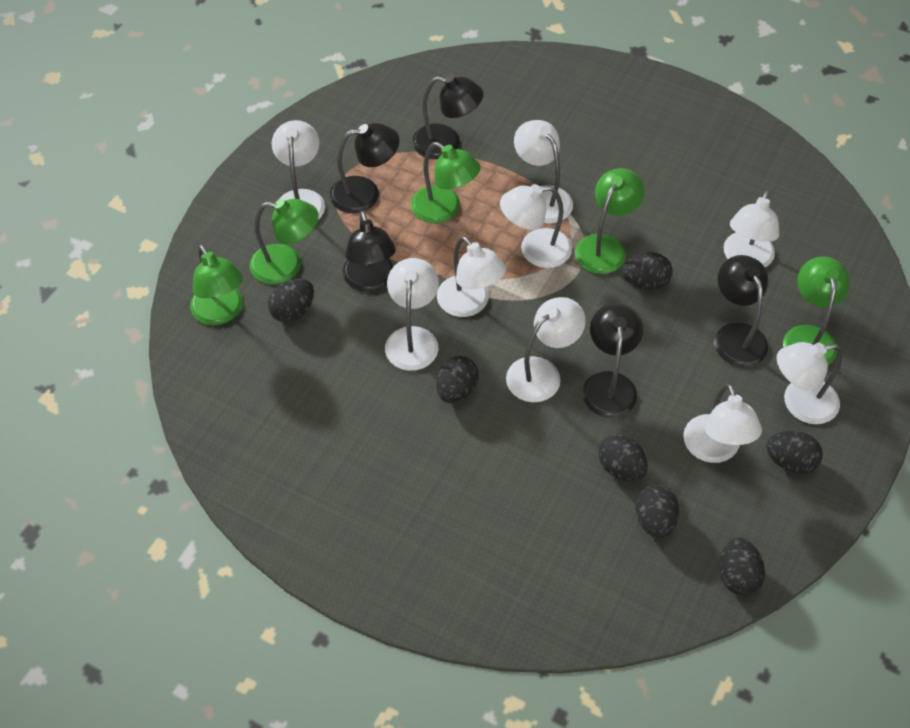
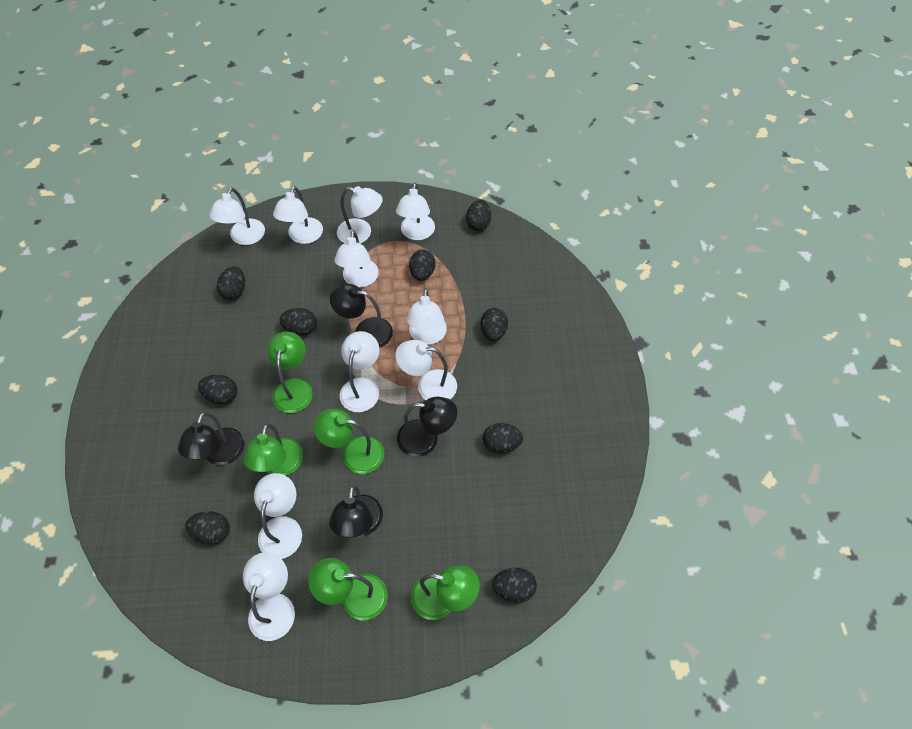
black egg: 7 -> 9
black lamp: 5 -> 4
white lamp: 9 -> 10

